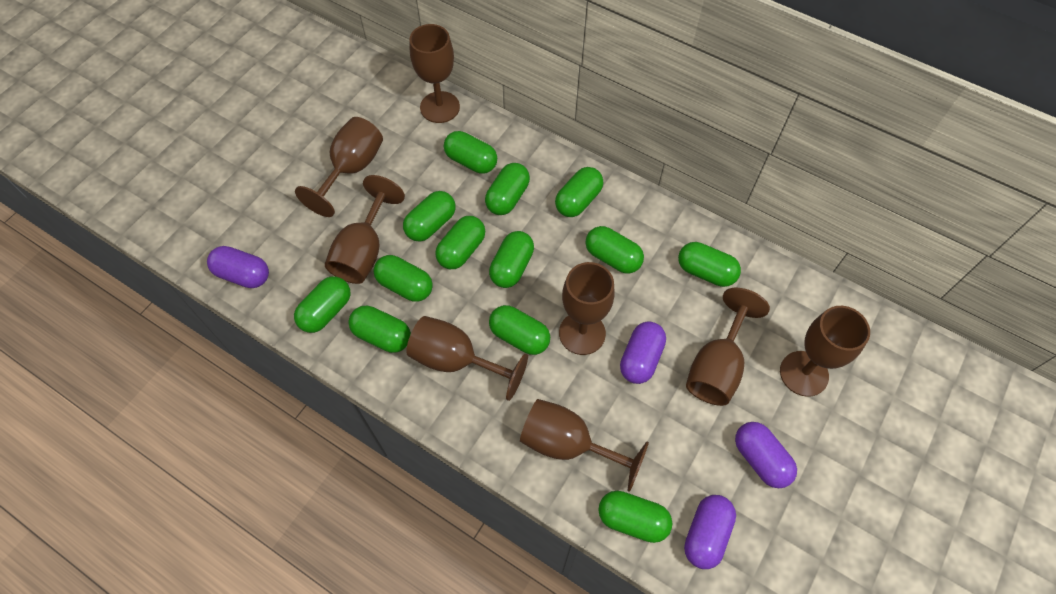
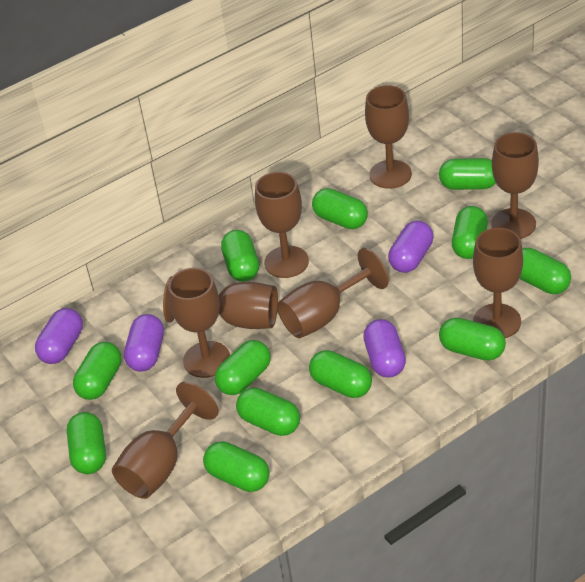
green capsule: 13 -> 12

